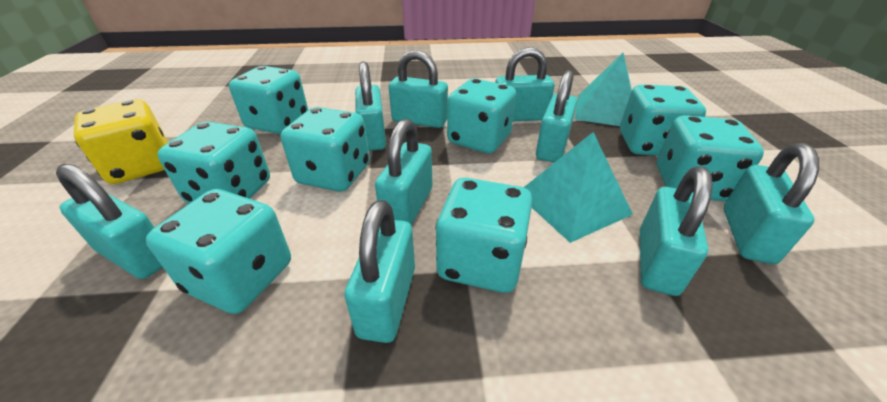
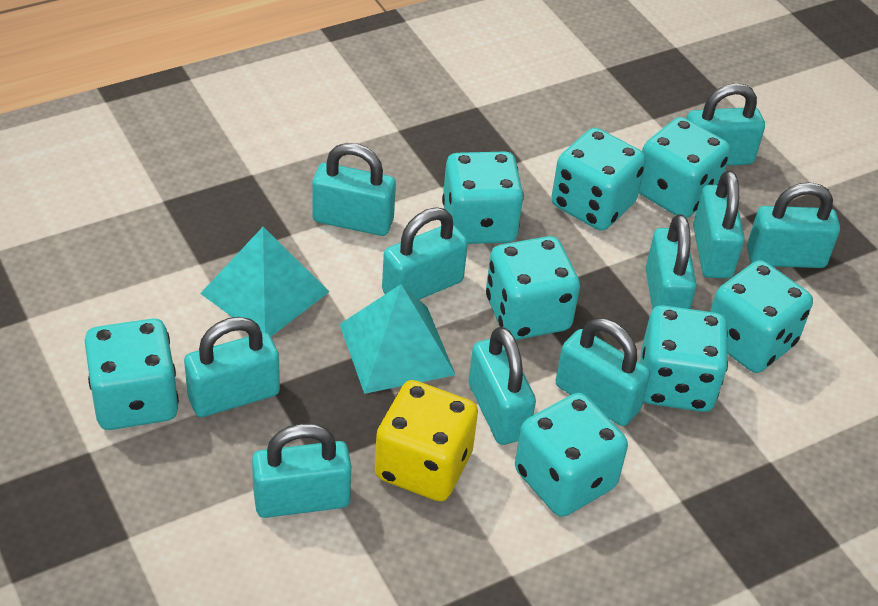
turquoise padlock: 9 -> 10

